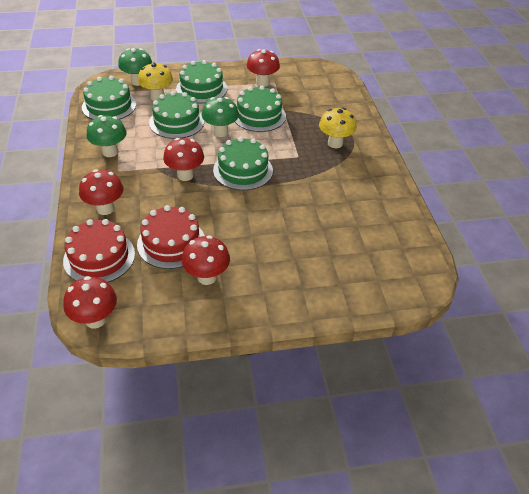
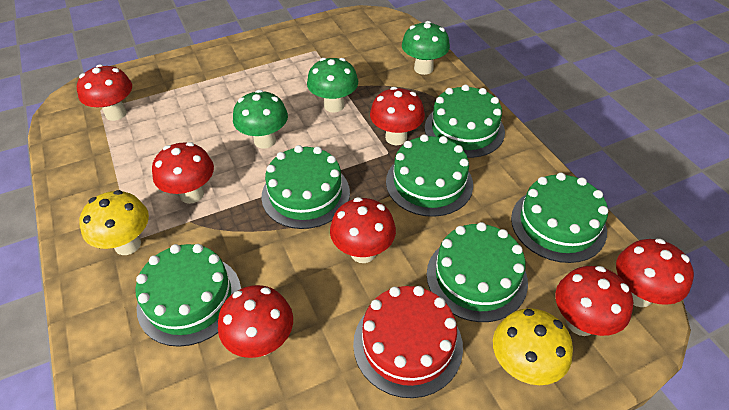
green cake: 5 -> 6
red cake: 2 -> 1
red mushroom: 5 -> 7

